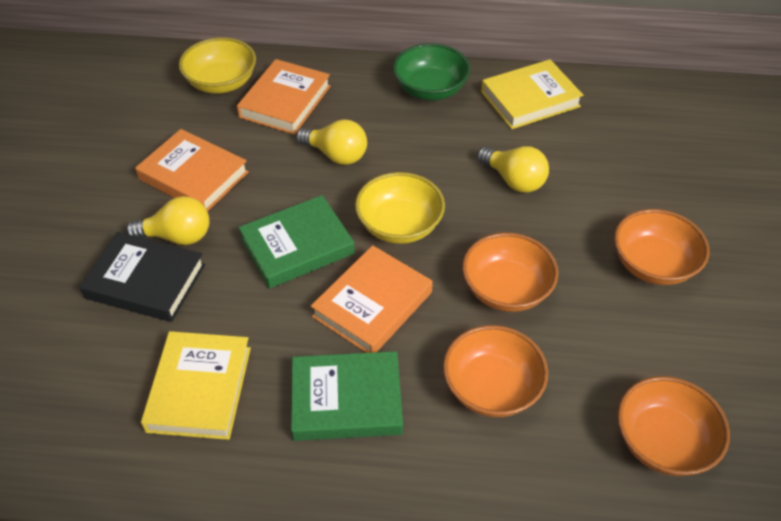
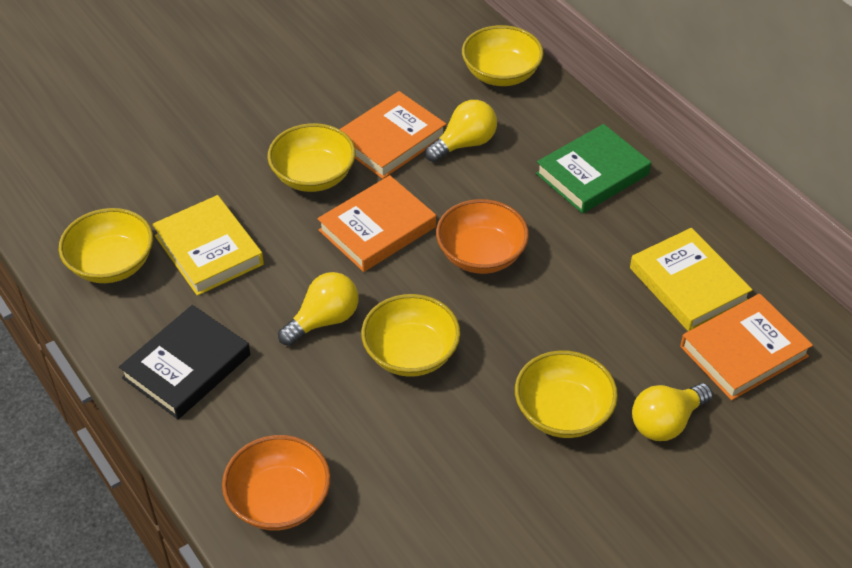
green book: 2 -> 1
green bowl: 1 -> 0
orange bowl: 4 -> 2
yellow bowl: 2 -> 5

